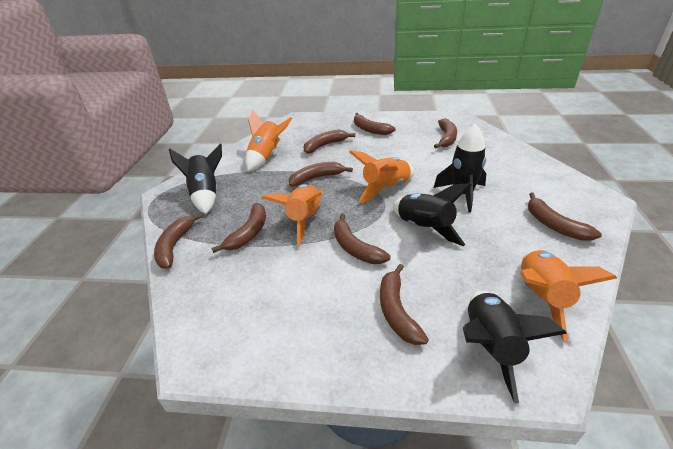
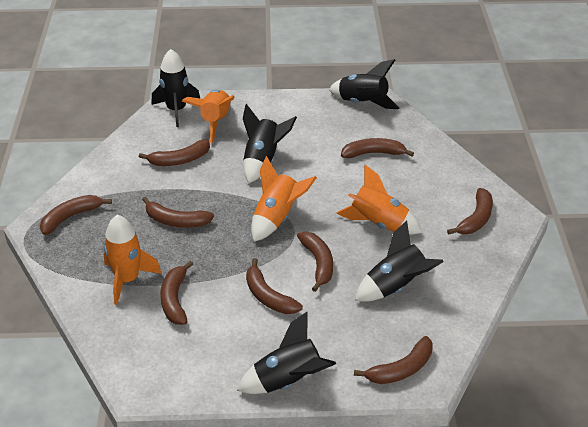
black rocket: 4 -> 5

